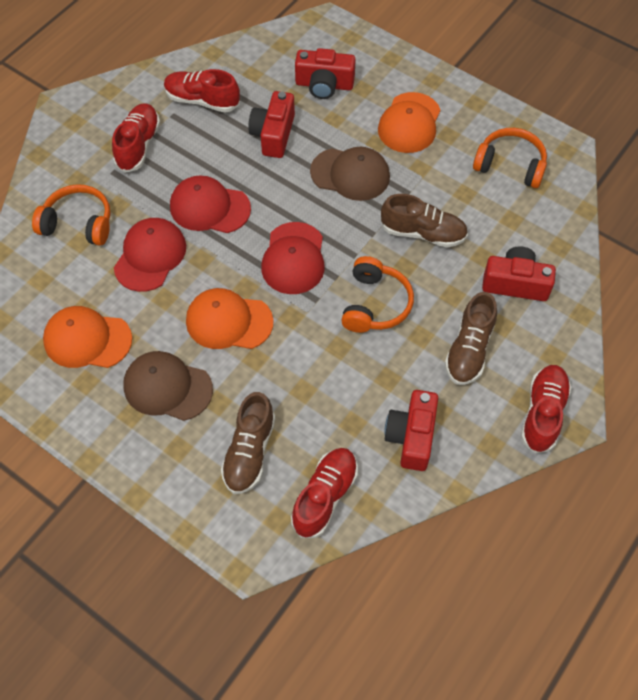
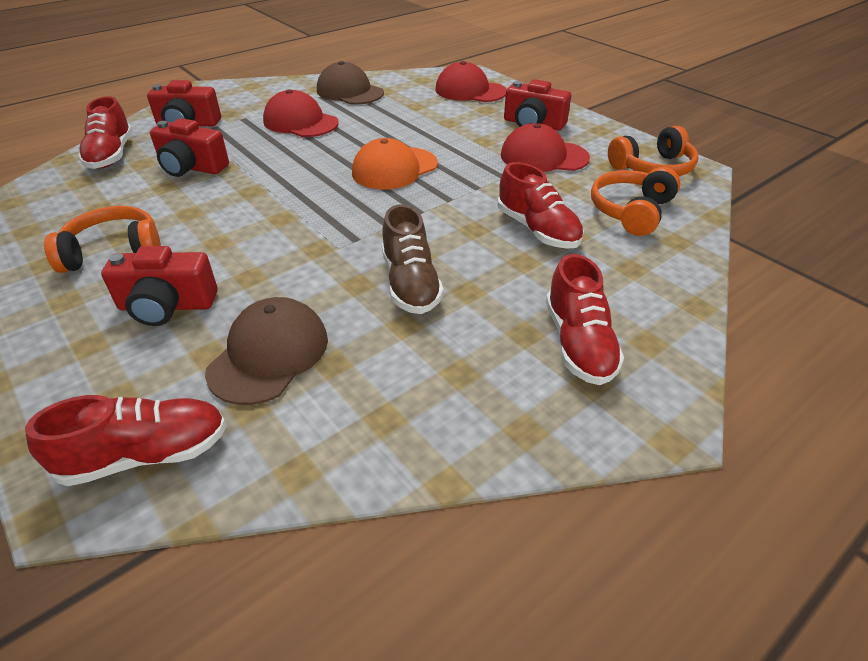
brown shoe: 3 -> 1
orange cap: 3 -> 1

